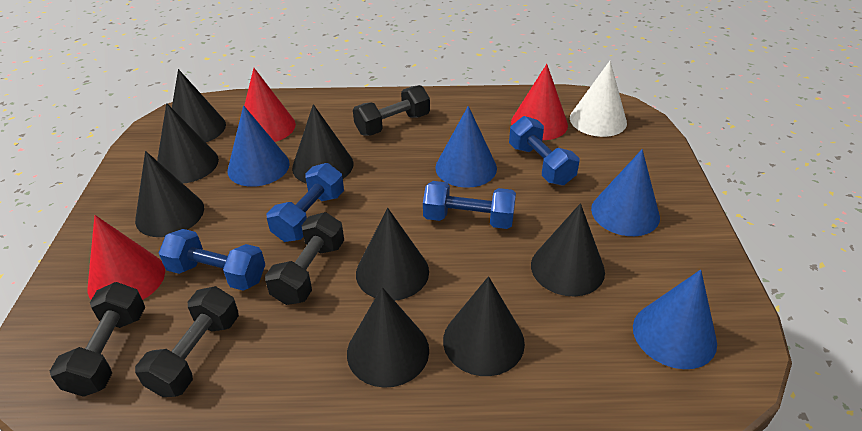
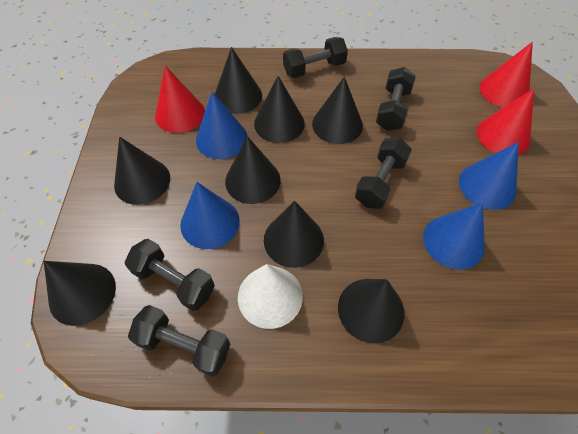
black dumbbell: 4 -> 5
blue dumbbell: 4 -> 0

